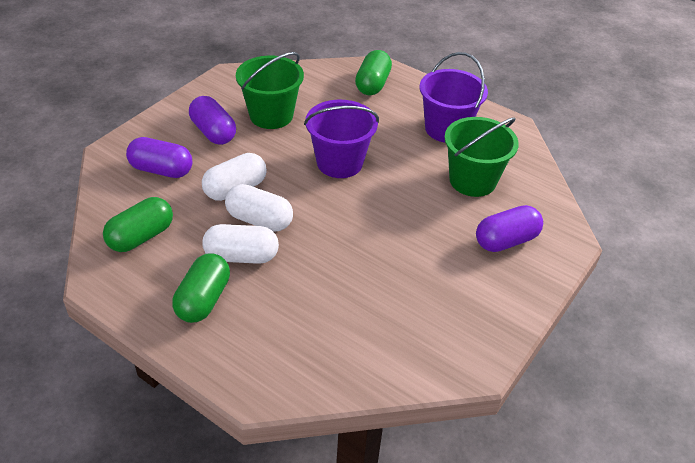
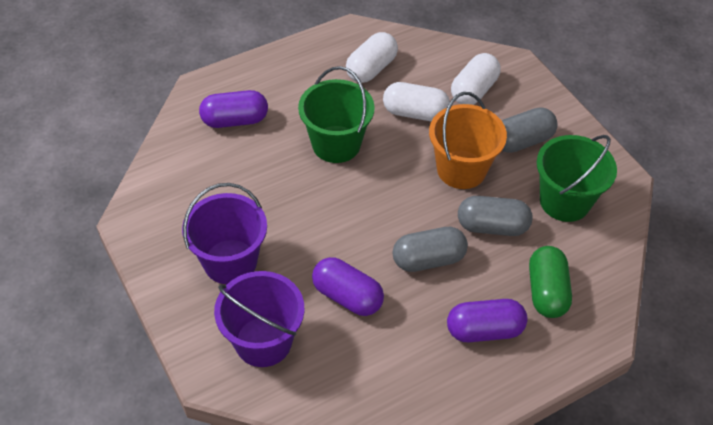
green capsule: 3 -> 1
grey capsule: 0 -> 3
orange bucket: 0 -> 1

